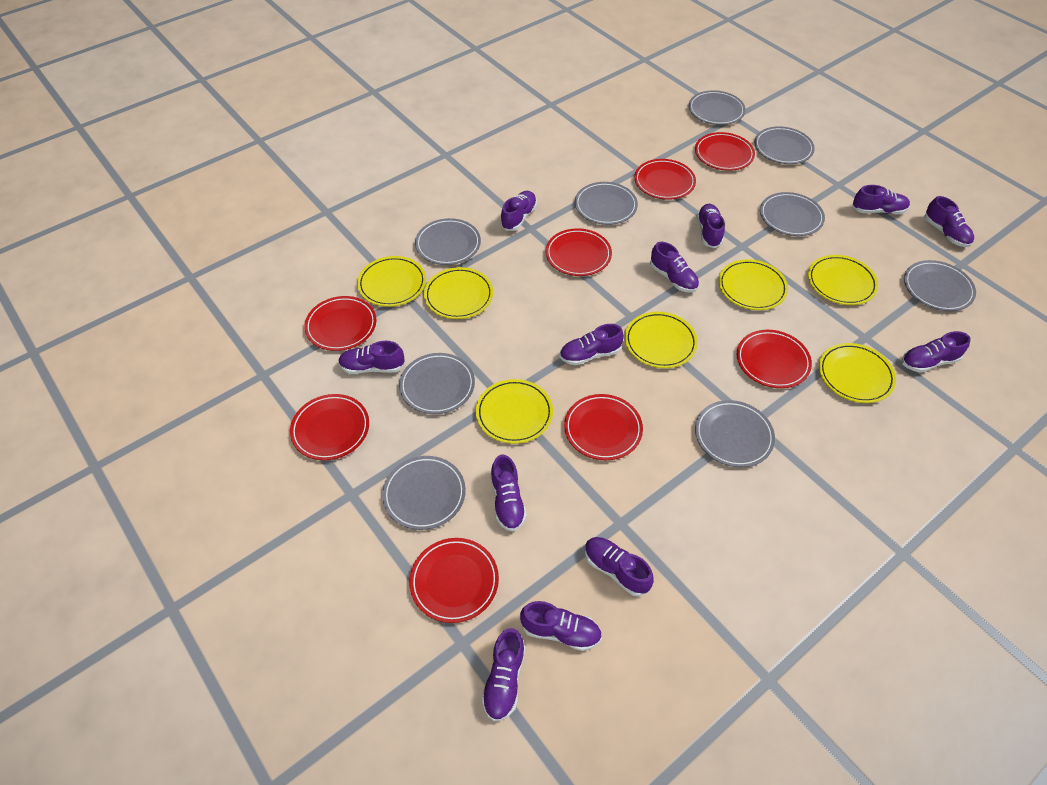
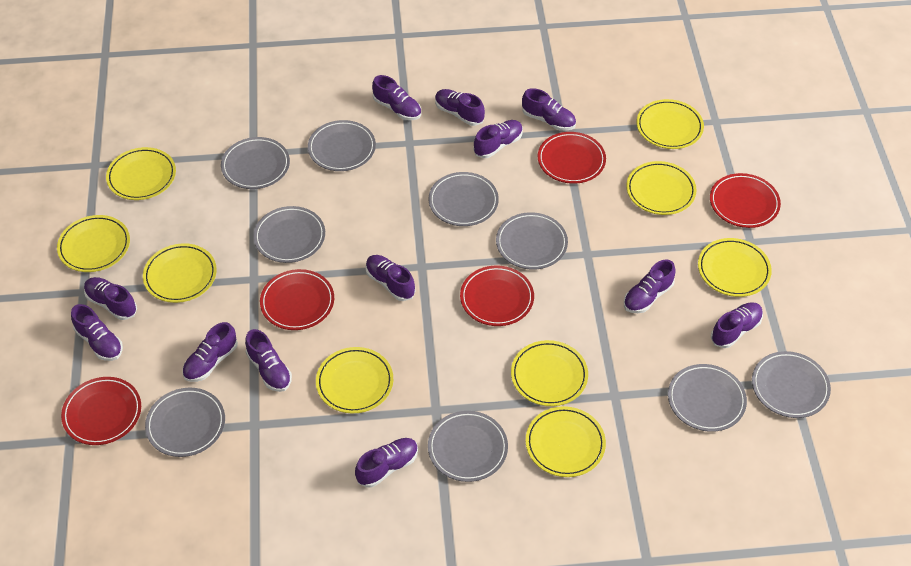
red plate: 8 -> 5
yellow plate: 7 -> 9

